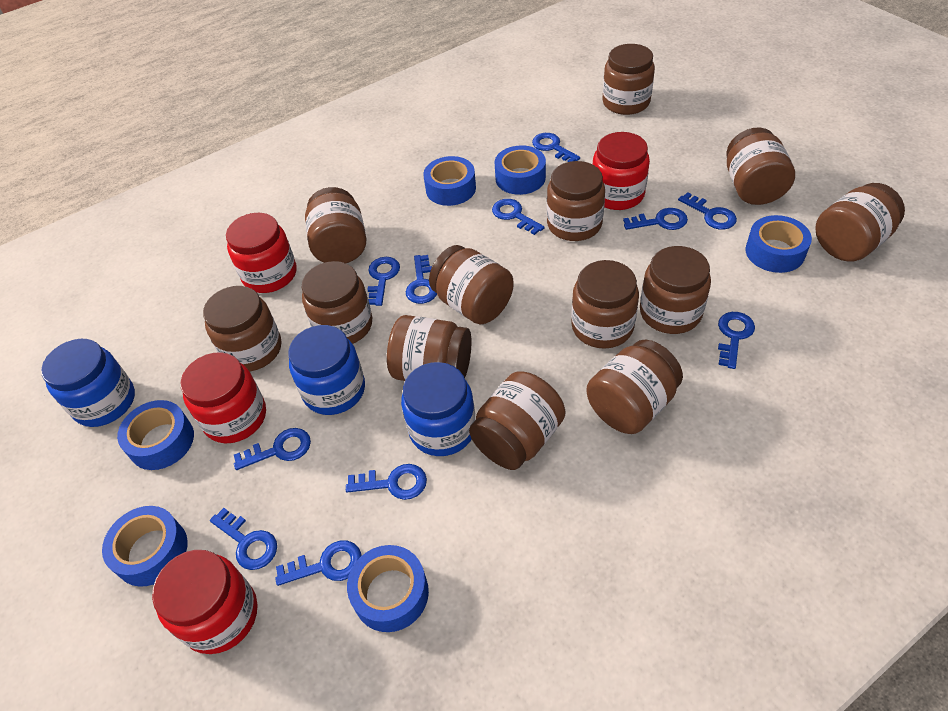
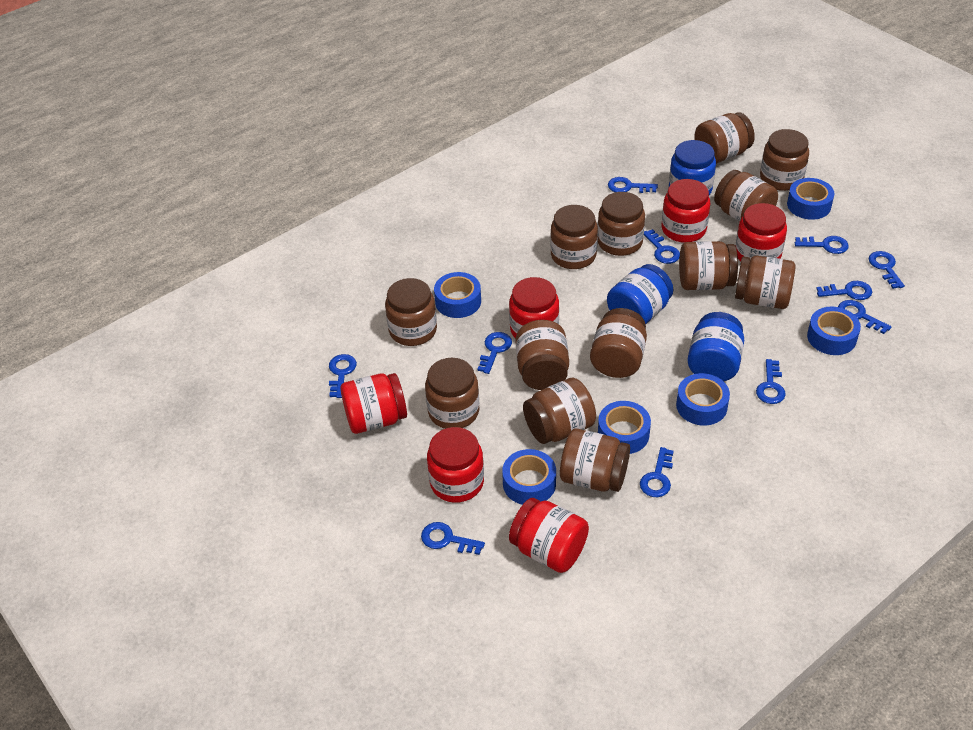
red jar: 4 -> 6

